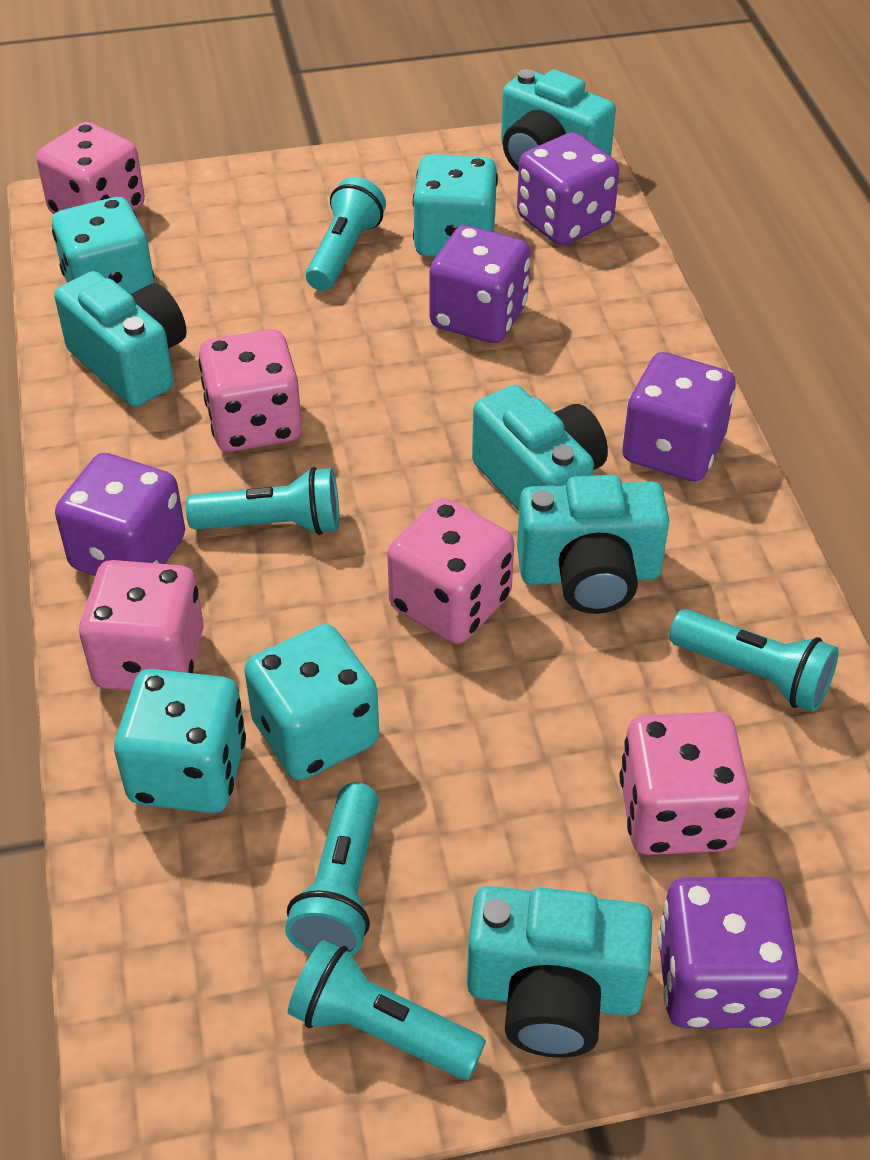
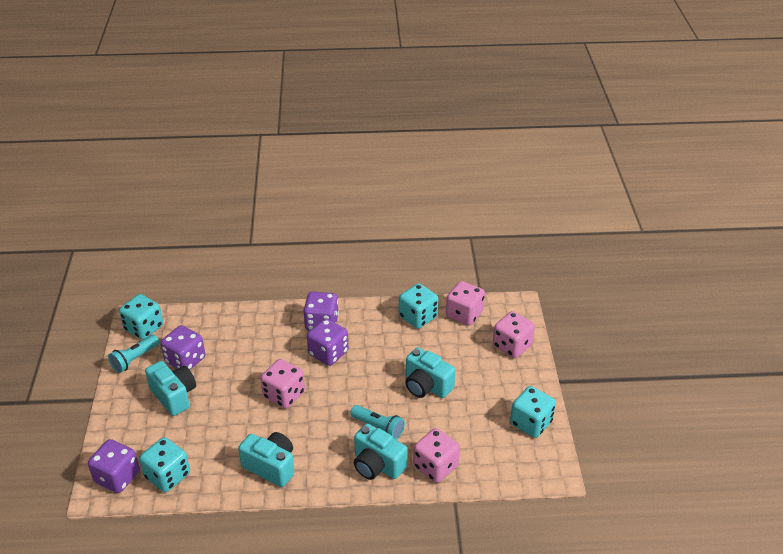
pink dice: 5 -> 4
purple dice: 5 -> 4
turquoise camera: 5 -> 4
turquoise flashlight: 5 -> 2

